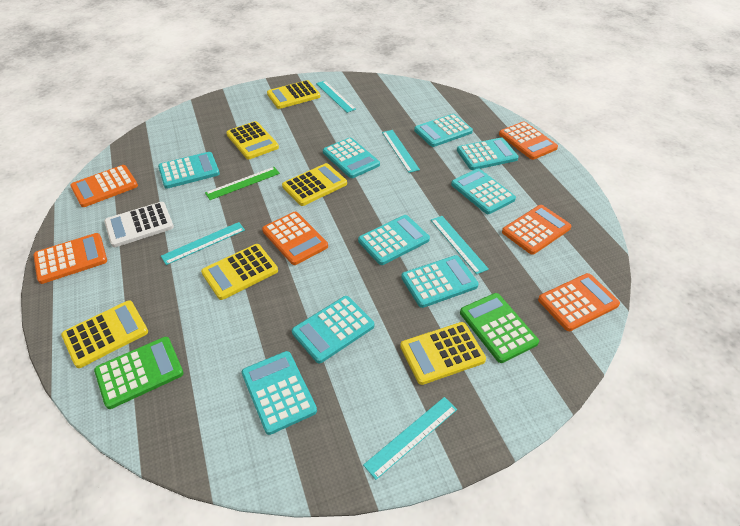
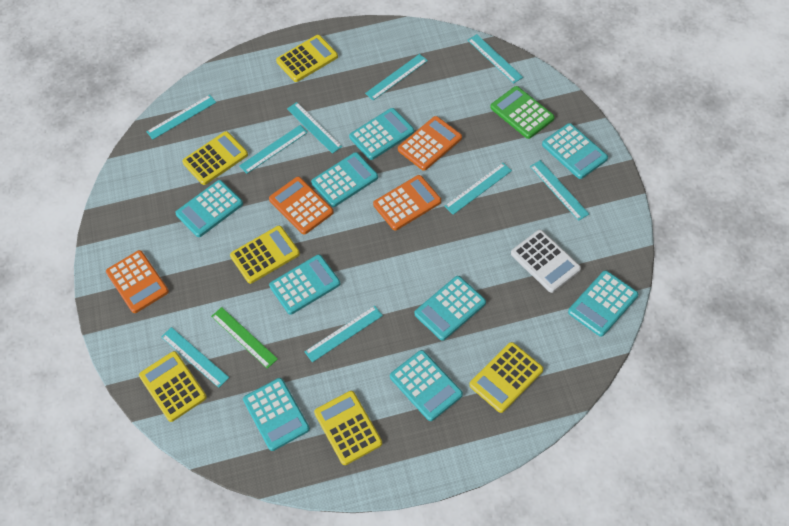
green calculator: 2 -> 1
orange calculator: 6 -> 4
turquoise ruler: 5 -> 9

